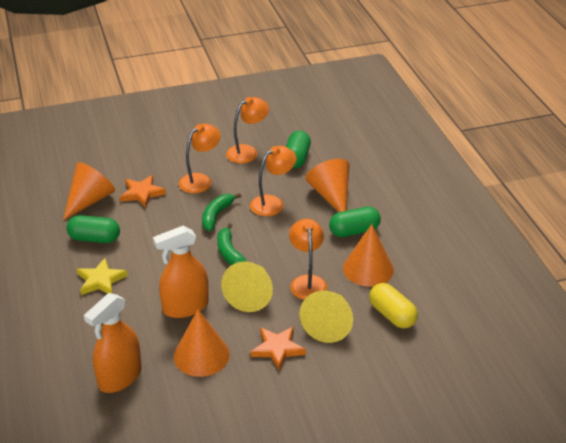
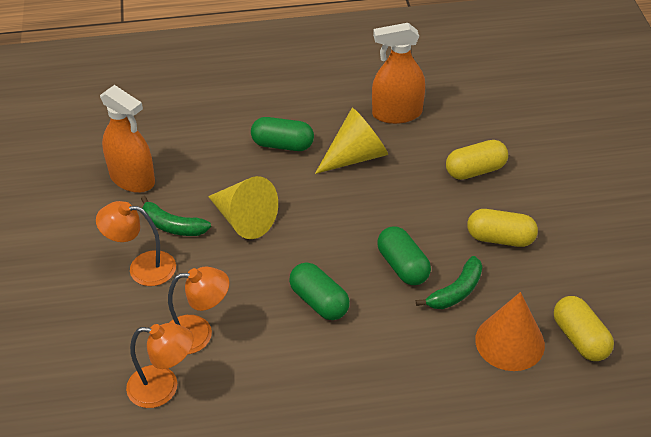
orange cone: 4 -> 1
orange lamp: 4 -> 3
orange star: 2 -> 0
yellow capsule: 1 -> 3
yellow star: 1 -> 0

